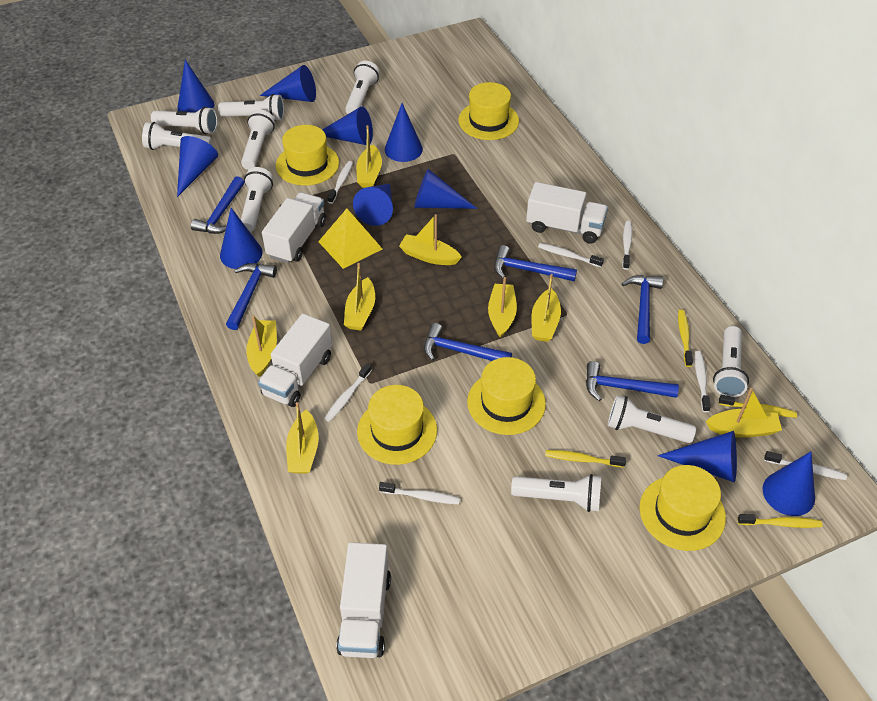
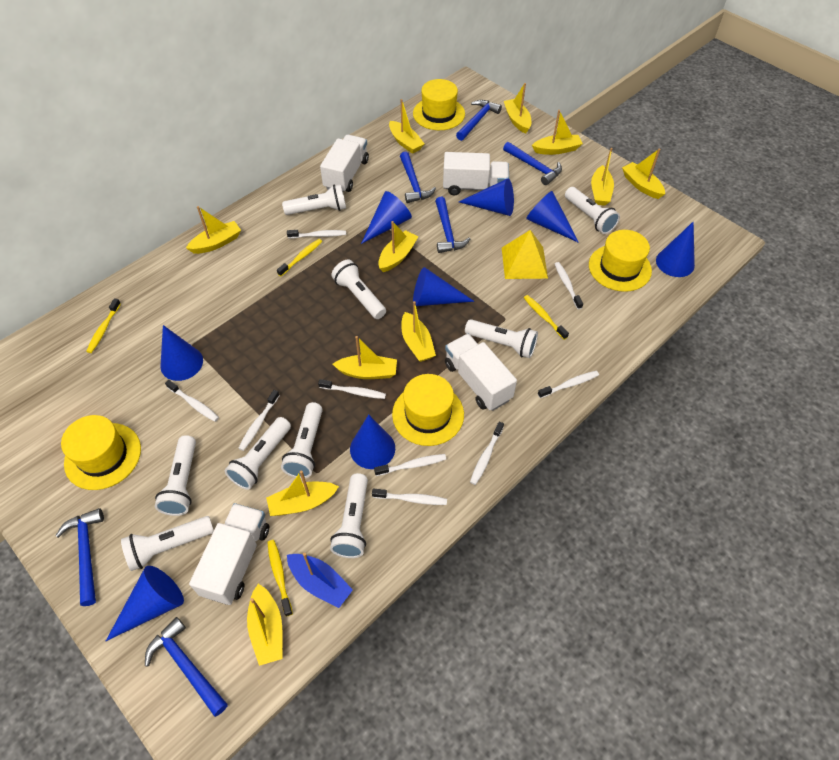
blue boat: 0 -> 1
blue cone: 10 -> 8
white toothbrush: 7 -> 9
yellow boat: 8 -> 11
yellow hat: 5 -> 4

